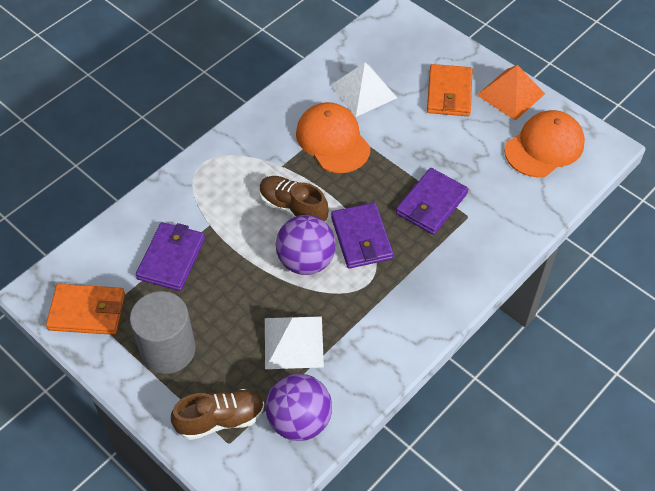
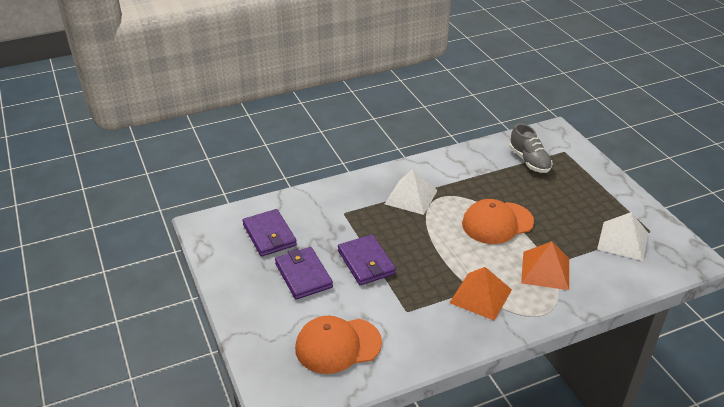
brown shoe: 2 -> 0
grey cylinder: 1 -> 0
grey shoe: 0 -> 1
orange pyramid: 1 -> 2
orange wallet: 2 -> 0
purple ball: 2 -> 0

